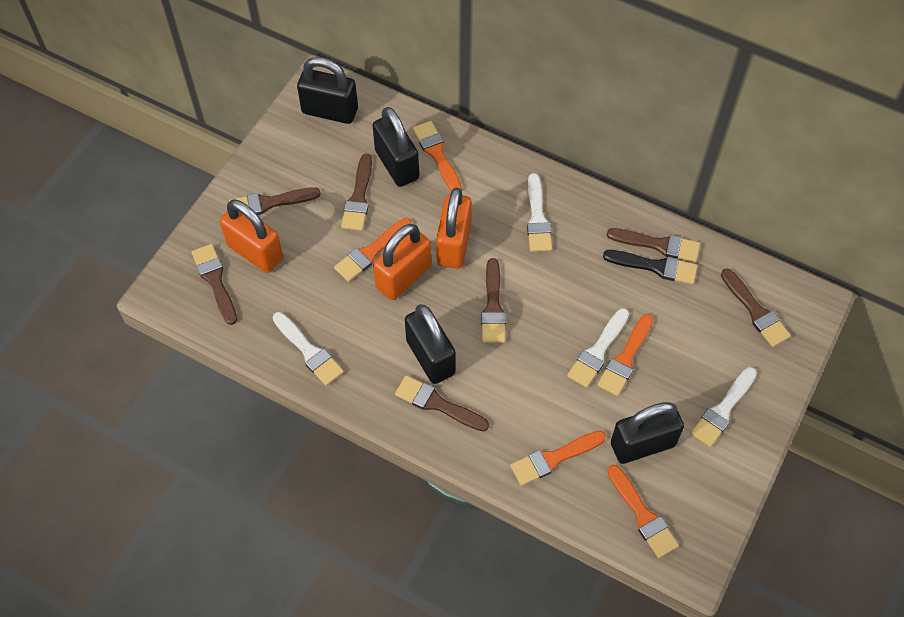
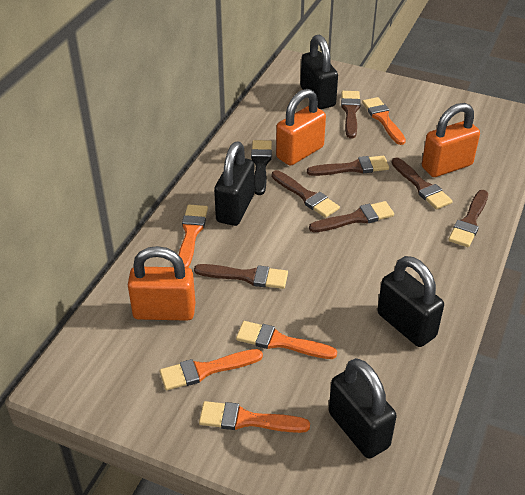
white brush: 4 -> 0

